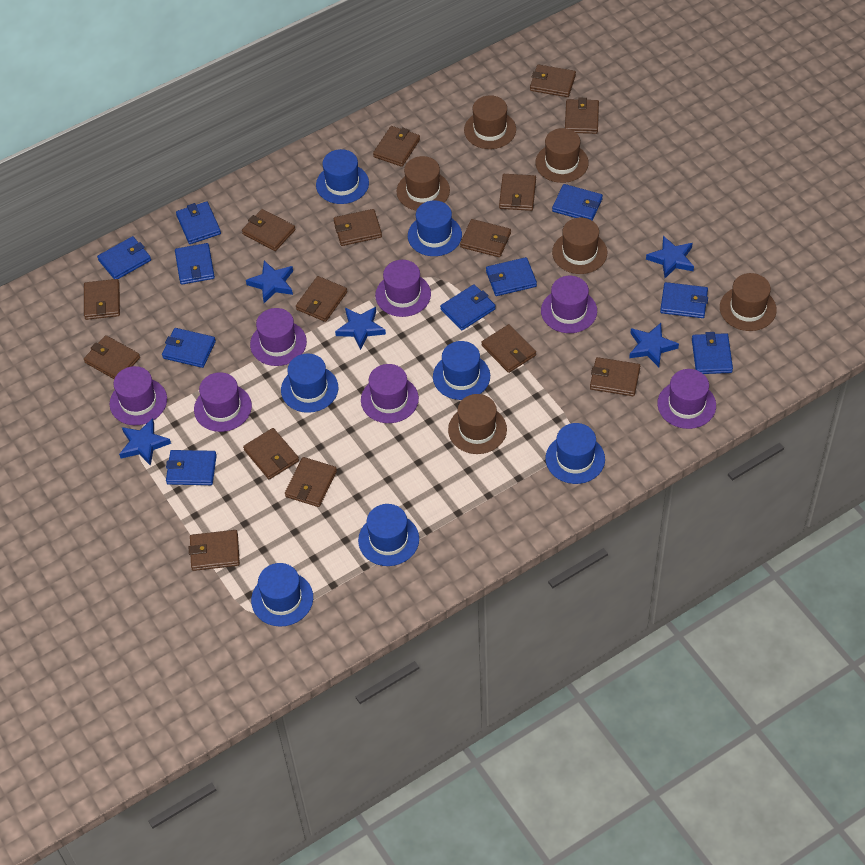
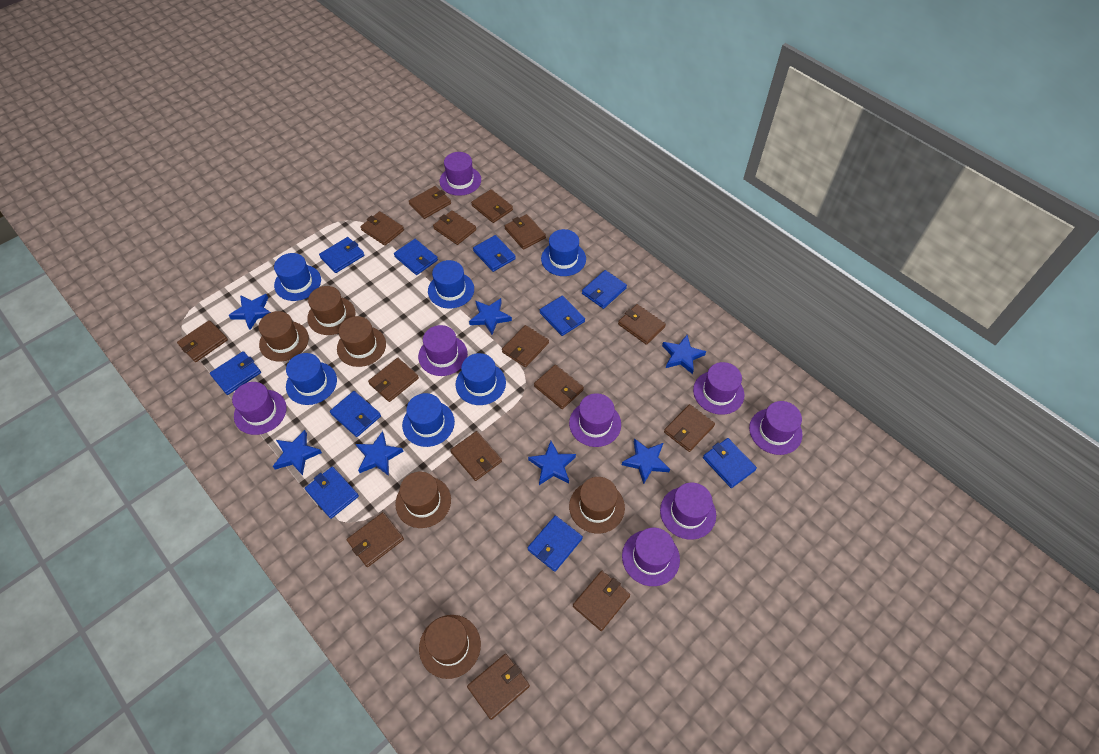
blue hat: 7 -> 6
blue star: 5 -> 7
purple hat: 7 -> 8

